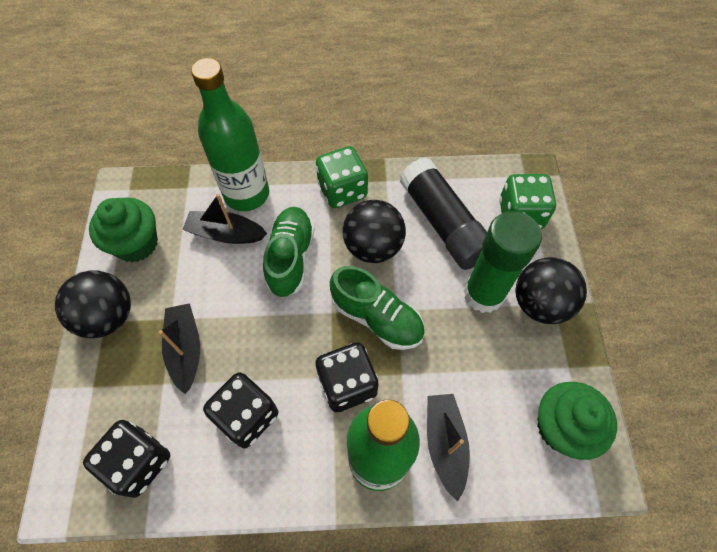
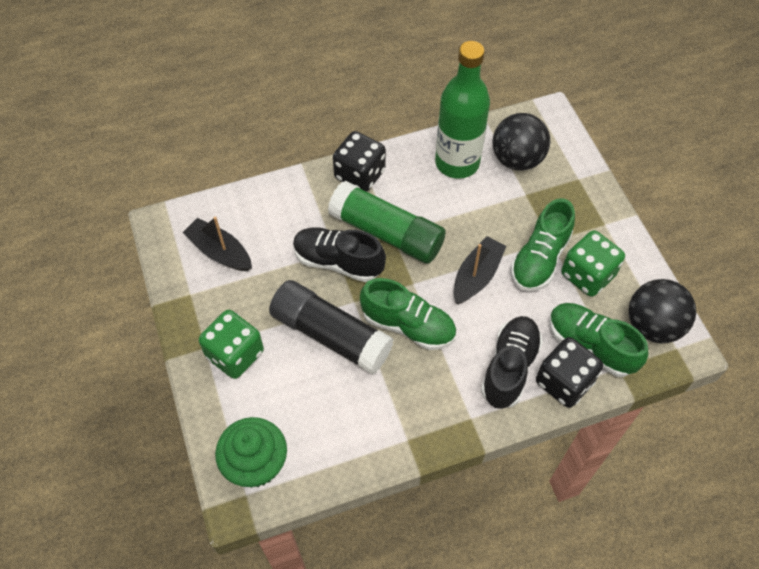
black ball: 3 -> 2
black boat: 3 -> 2
black dice: 3 -> 2
black shoe: 0 -> 2
green bottle: 2 -> 1
green cupcake: 2 -> 1
green shoe: 2 -> 3

